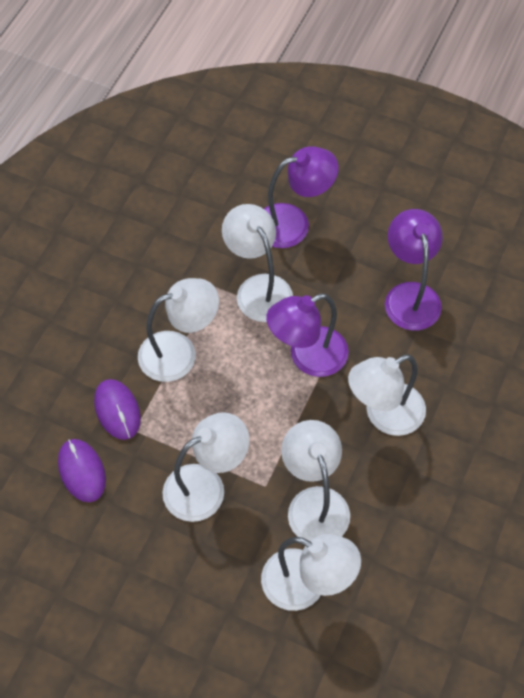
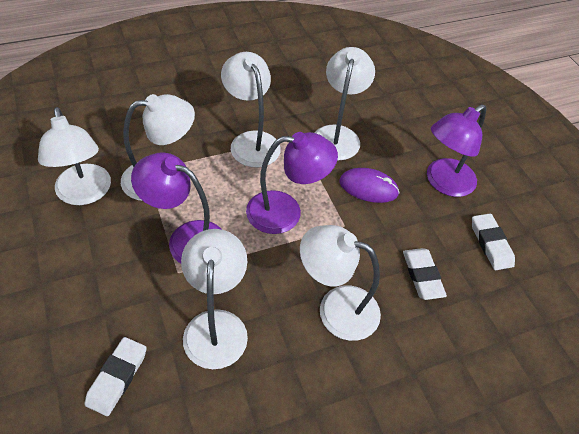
purple mouse: 2 -> 1
white eraser: 0 -> 3

